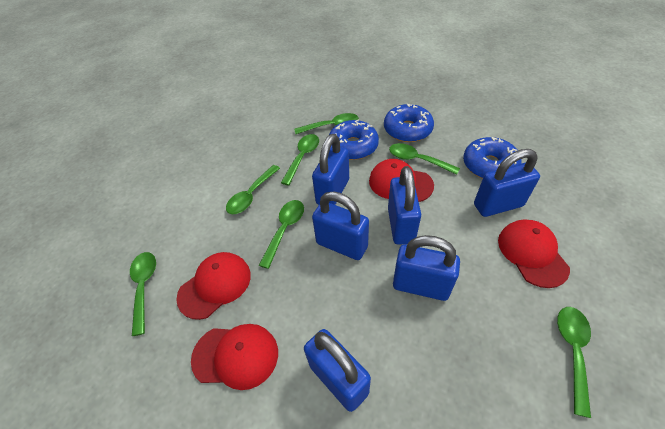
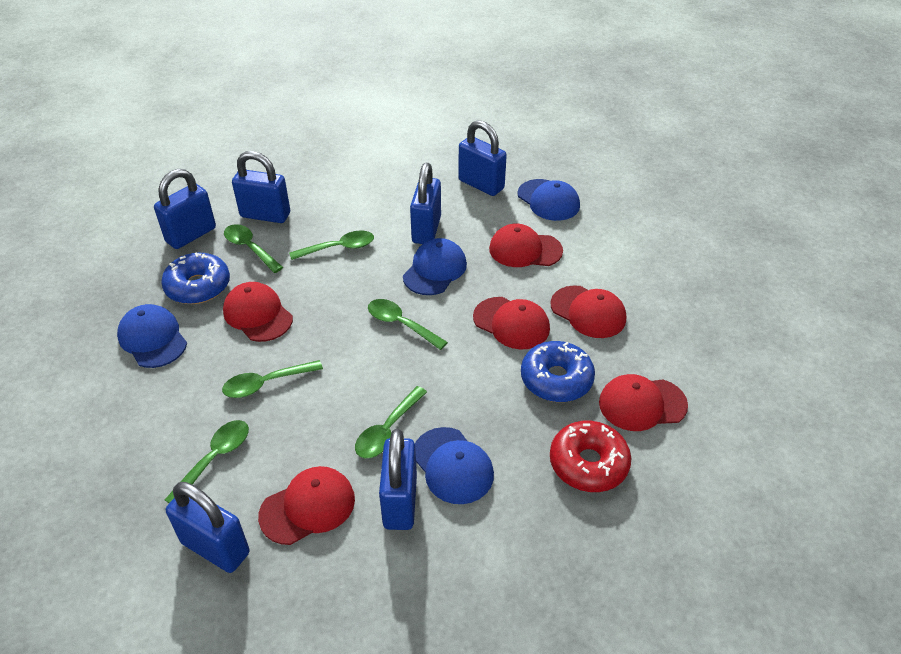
blue cap: 0 -> 4
blue donut: 3 -> 2
green spoon: 7 -> 6
red cap: 4 -> 6
red donut: 0 -> 1

